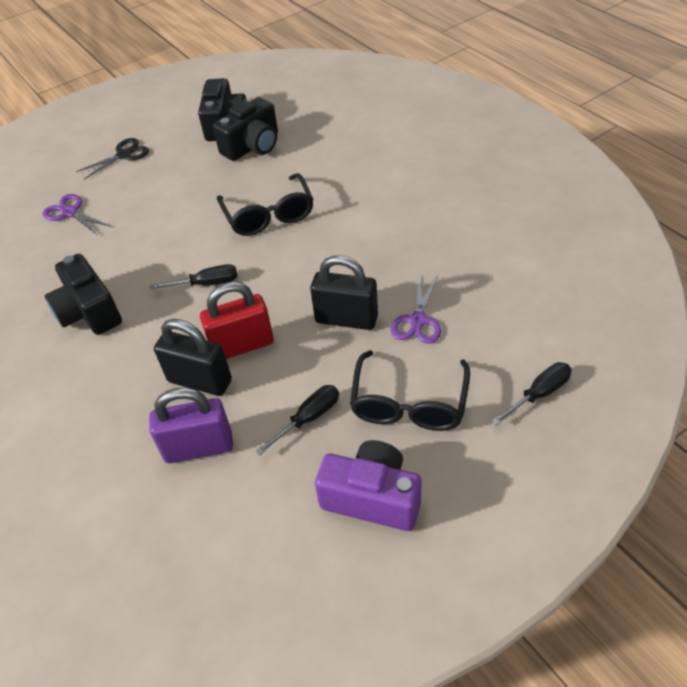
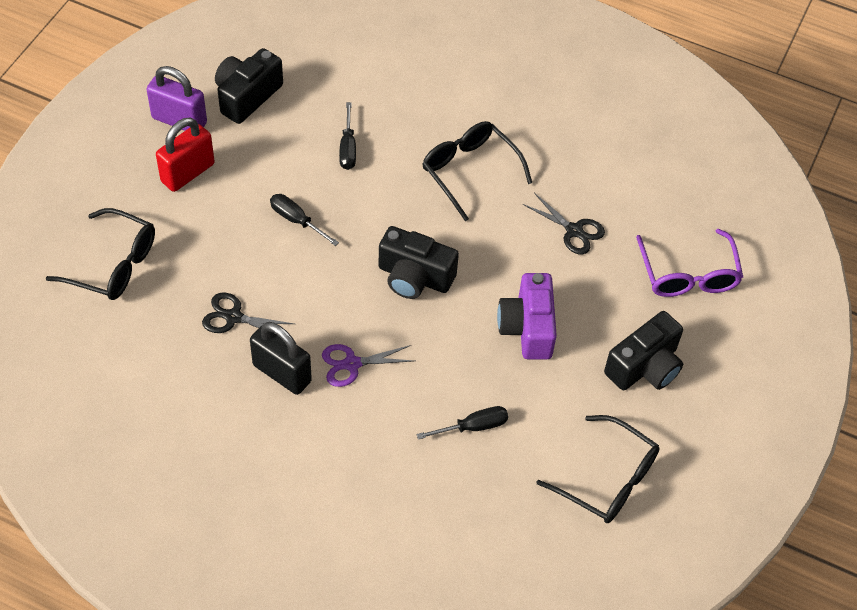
black glasses: 2 -> 3
black padlock: 2 -> 1
black scissors: 1 -> 2
purple glasses: 0 -> 1
purple scissors: 2 -> 1

